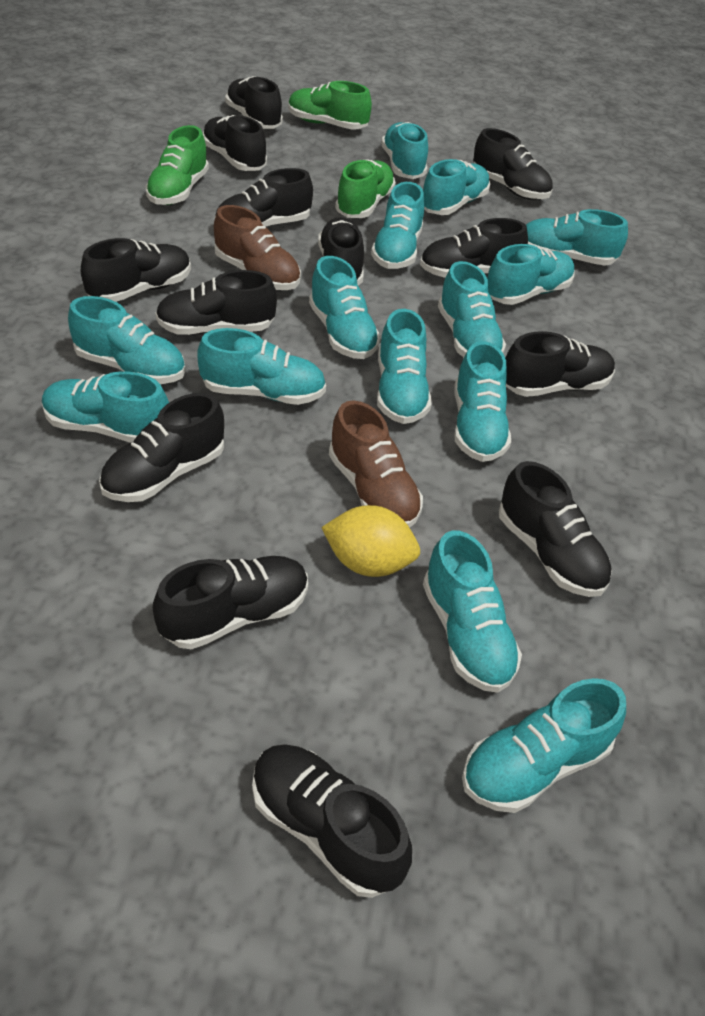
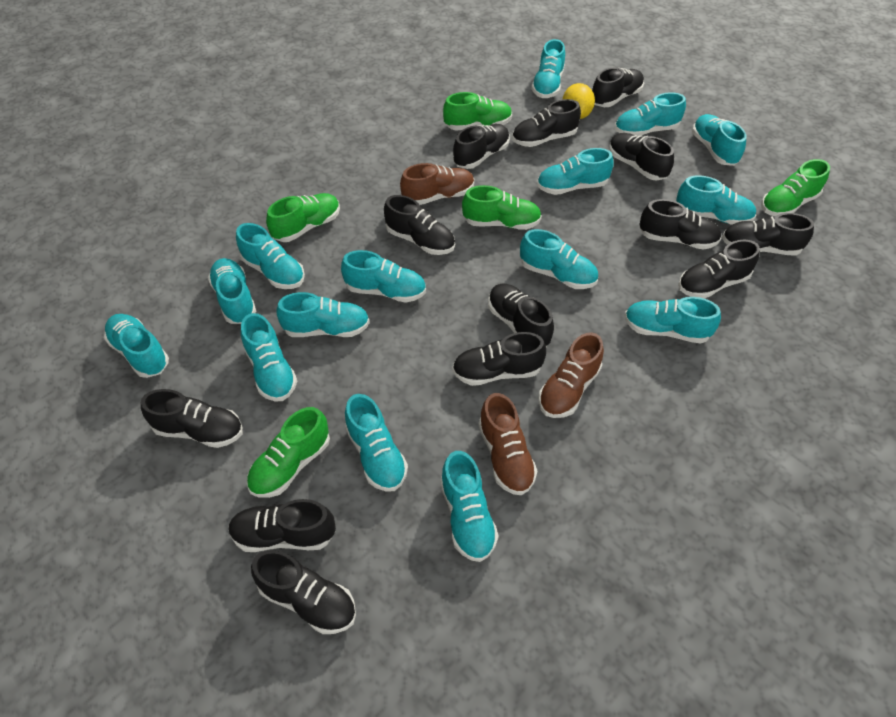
brown shoe: 2 -> 3
green shoe: 3 -> 5
turquoise shoe: 14 -> 15

